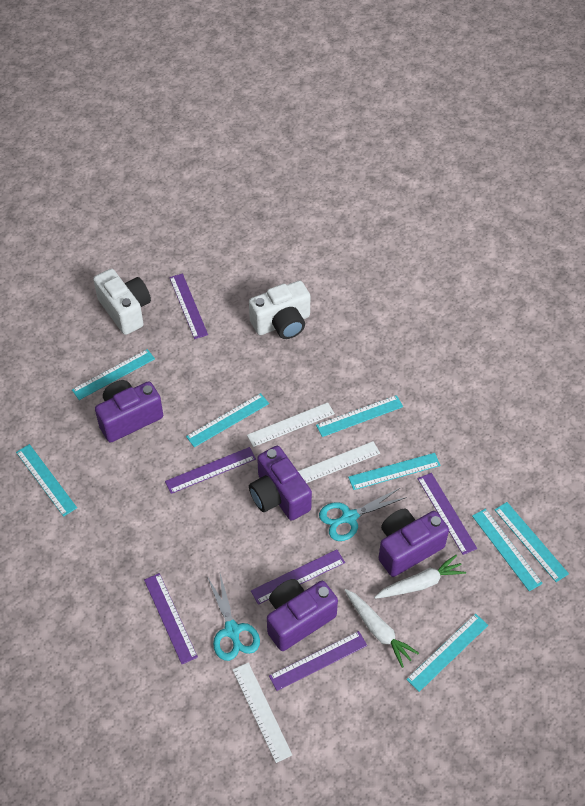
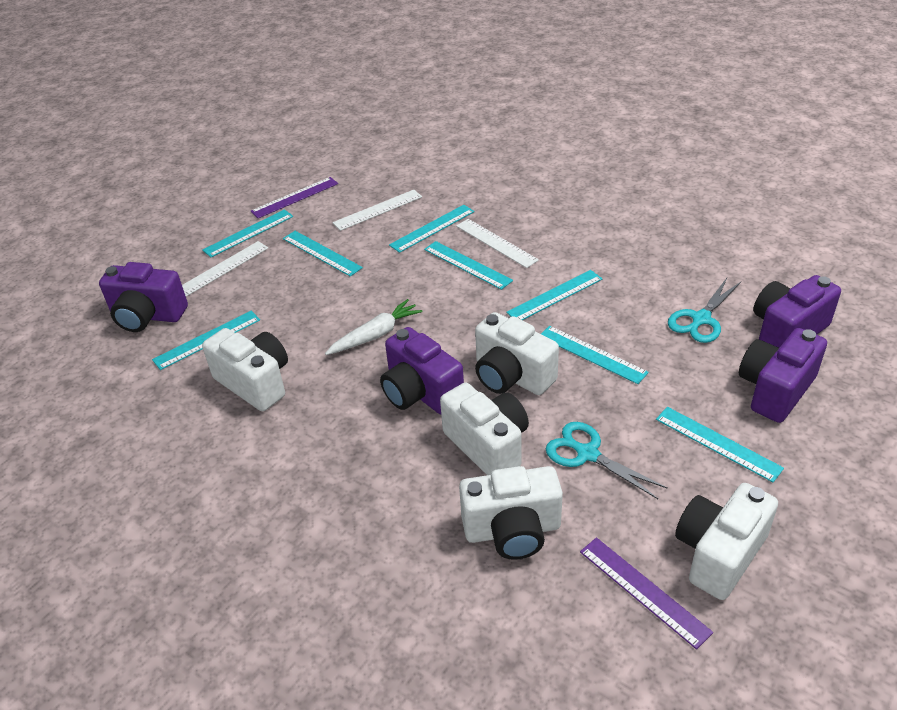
purple ruler: 6 -> 2
white camera: 2 -> 5
white carrot: 2 -> 1

